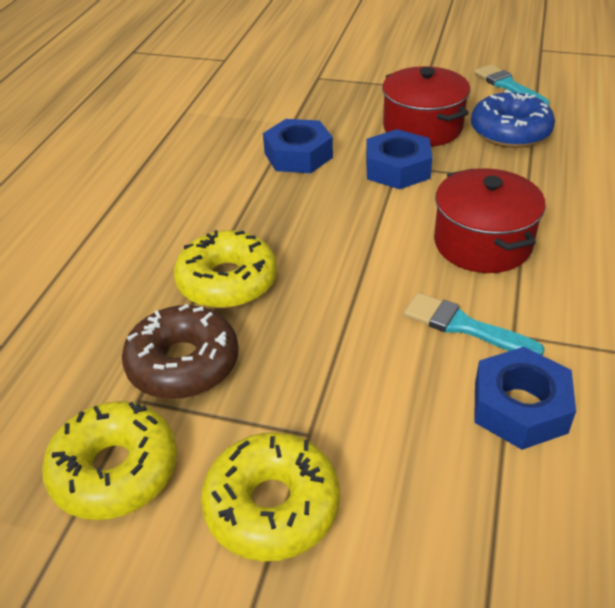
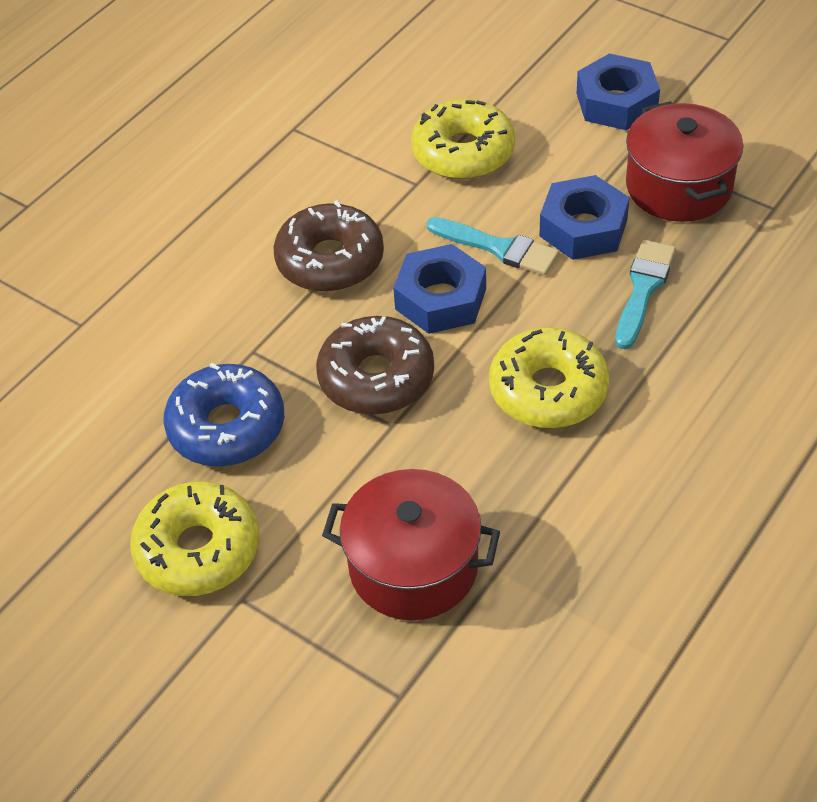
brown donut: 1 -> 2

